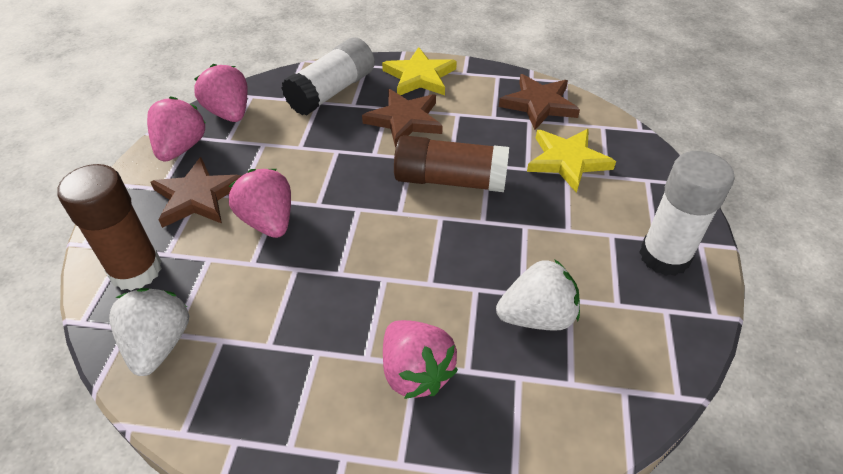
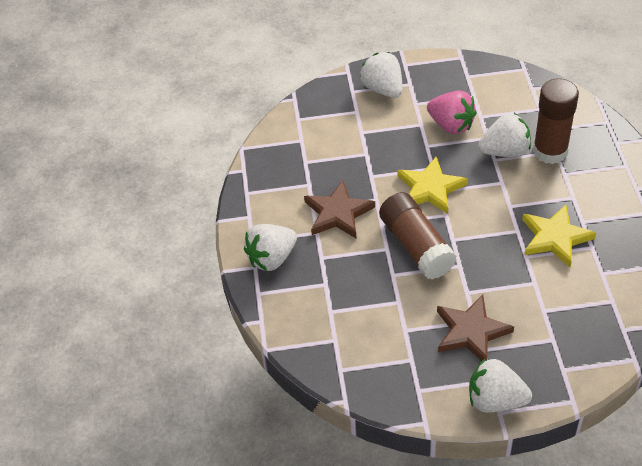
brown star: 3 -> 2
pink strawberry: 4 -> 1
white glue stick: 2 -> 0
white strawberry: 2 -> 4

